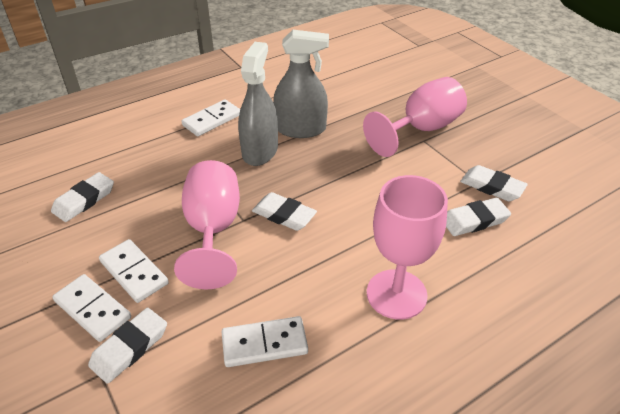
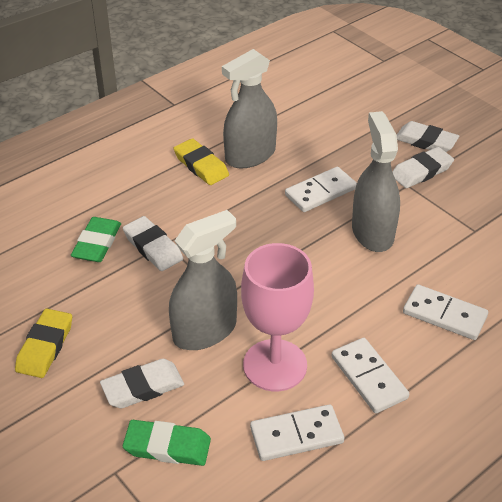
green eraser: 0 -> 2
grey spray bottle: 2 -> 3
pink goblet: 3 -> 1
white eraser: 5 -> 4
yellow eraser: 0 -> 2

